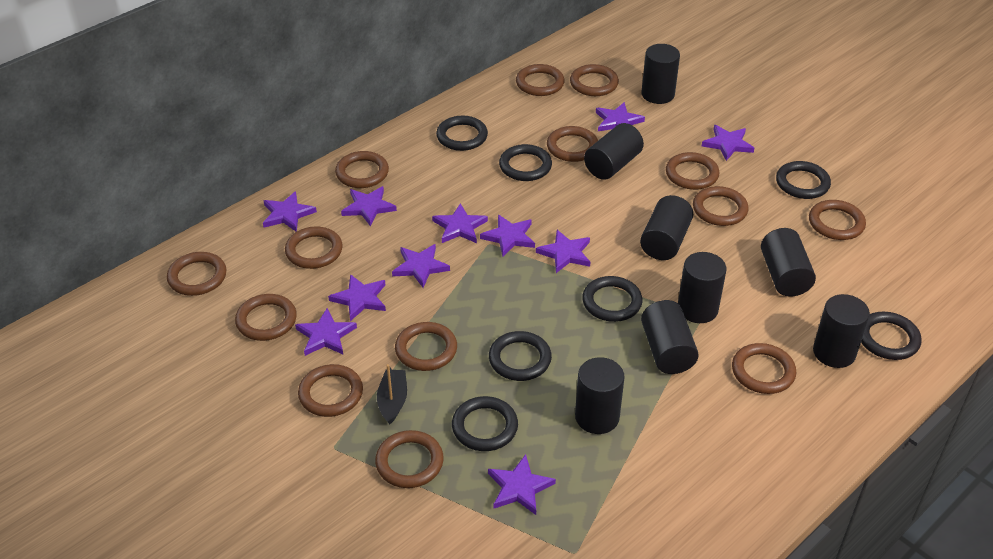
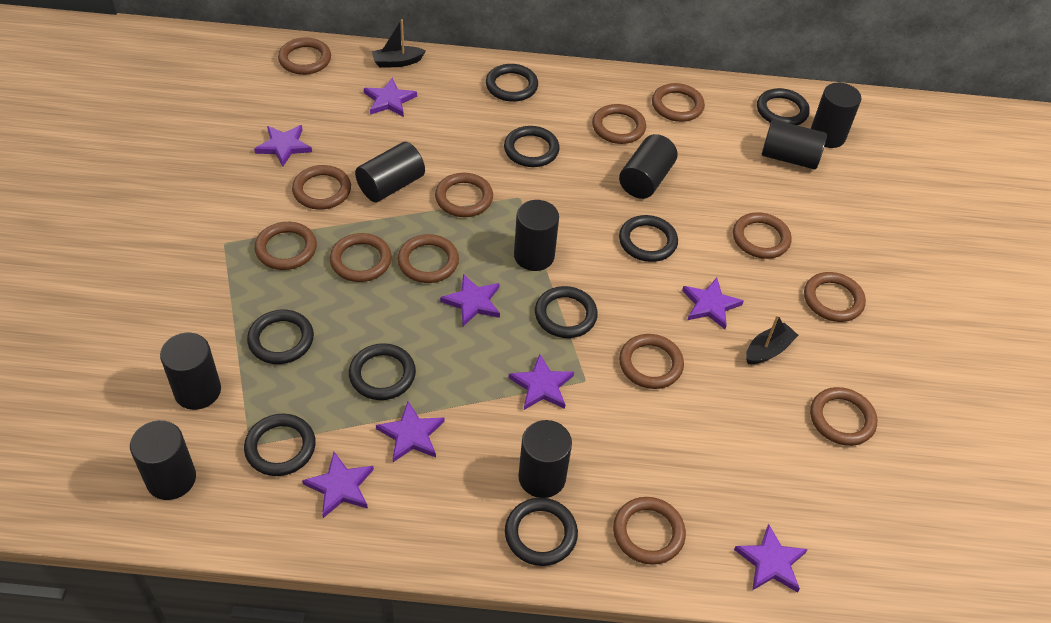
black boat: 1 -> 2
black ring: 7 -> 9
brown ring: 14 -> 13
purple star: 11 -> 8

